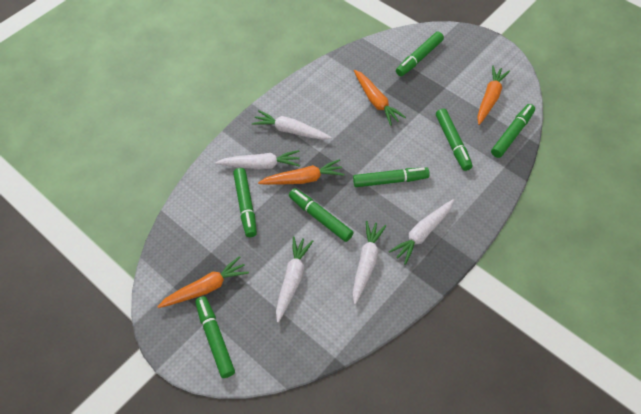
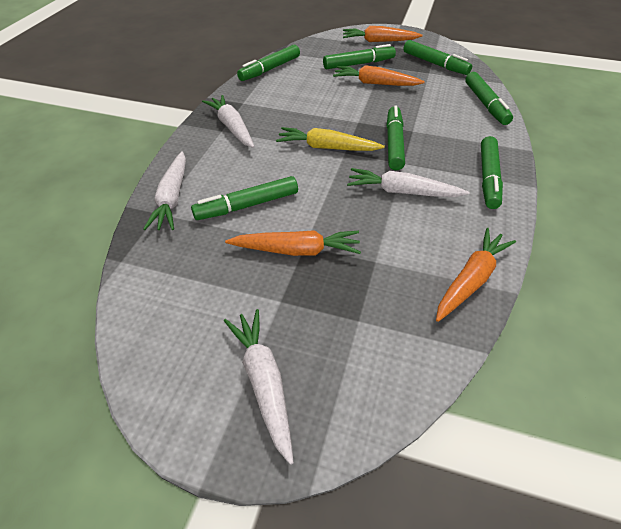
white carrot: 5 -> 4
yellow carrot: 0 -> 1

